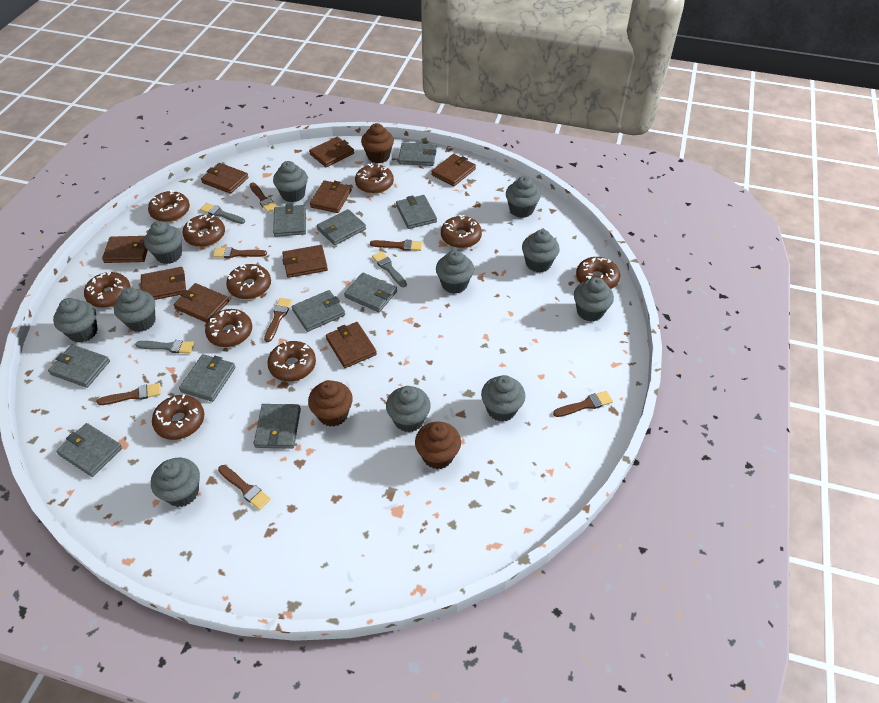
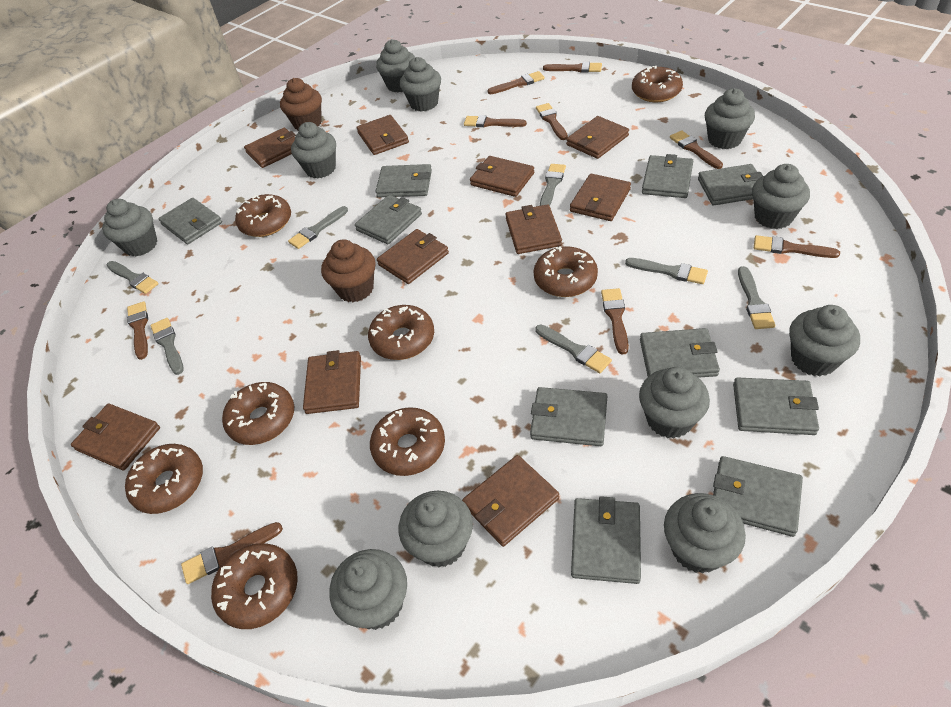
brown brush: 7 -> 9
brown cupcake: 3 -> 2
brown donut: 10 -> 8
brown wallet: 9 -> 10
grey brush: 3 -> 7

